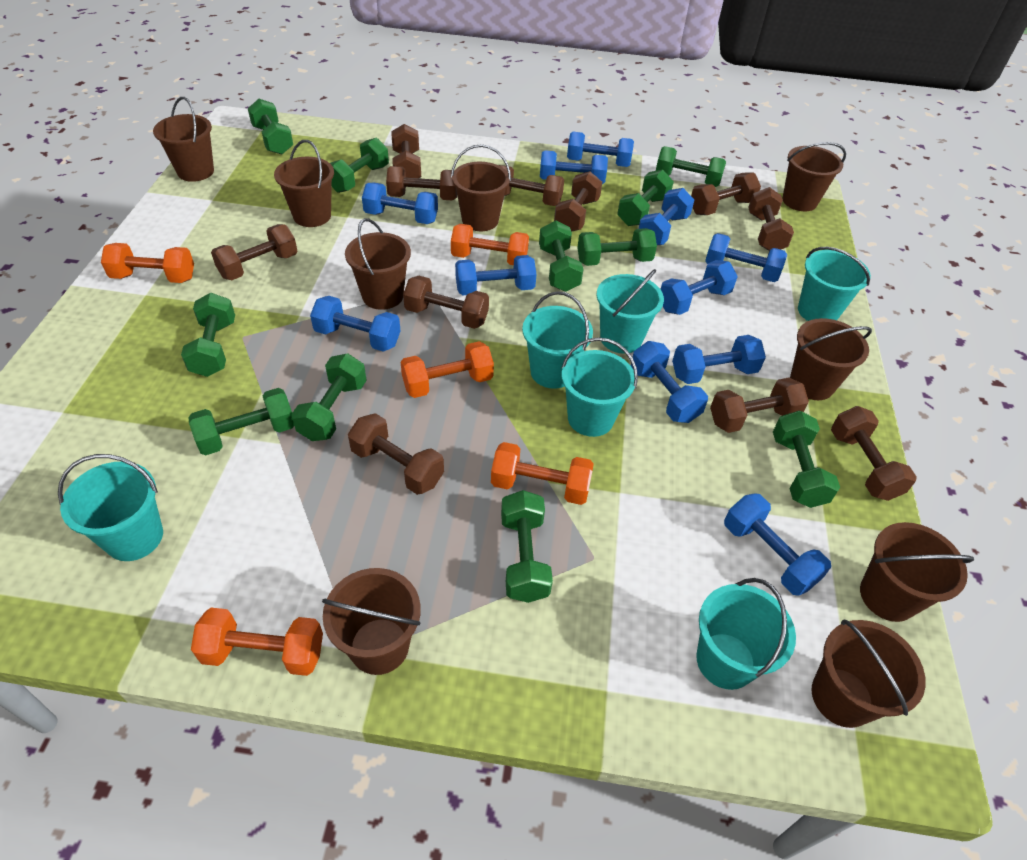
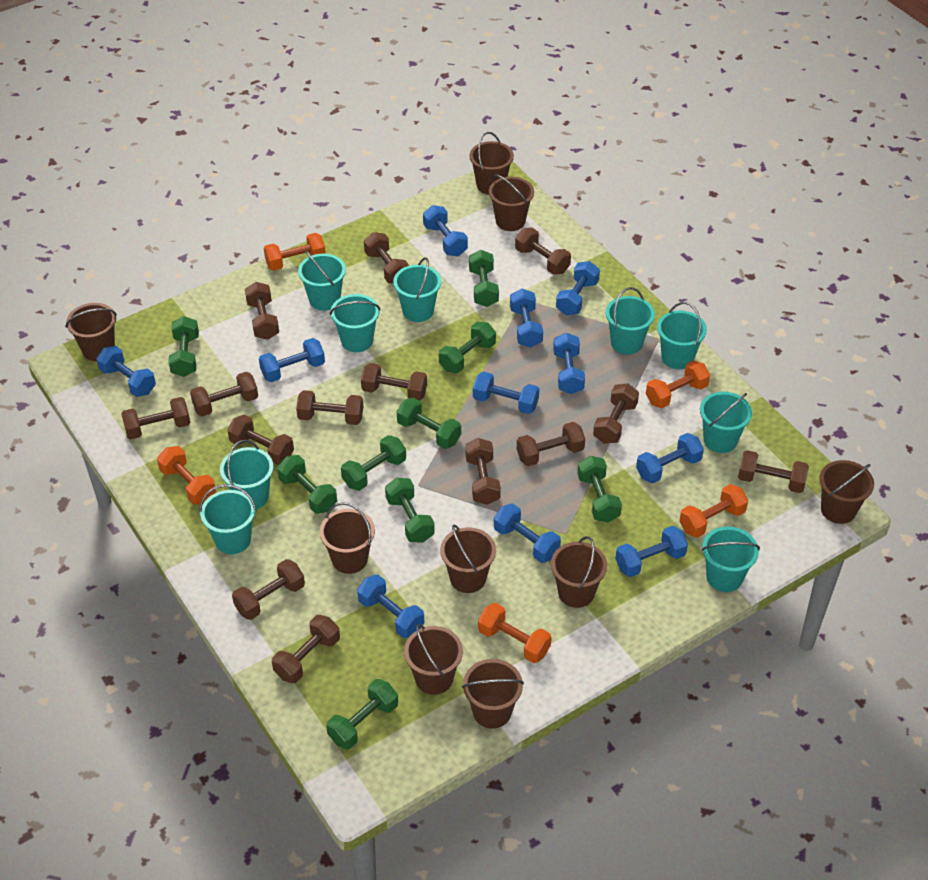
brown dumbbell: 11 -> 14
green dumbbell: 11 -> 9
turquoise bucket: 6 -> 9

